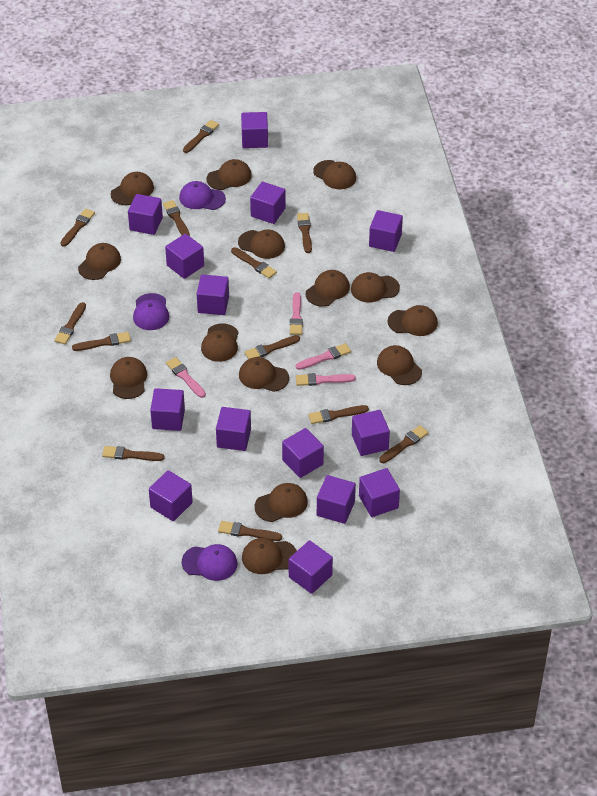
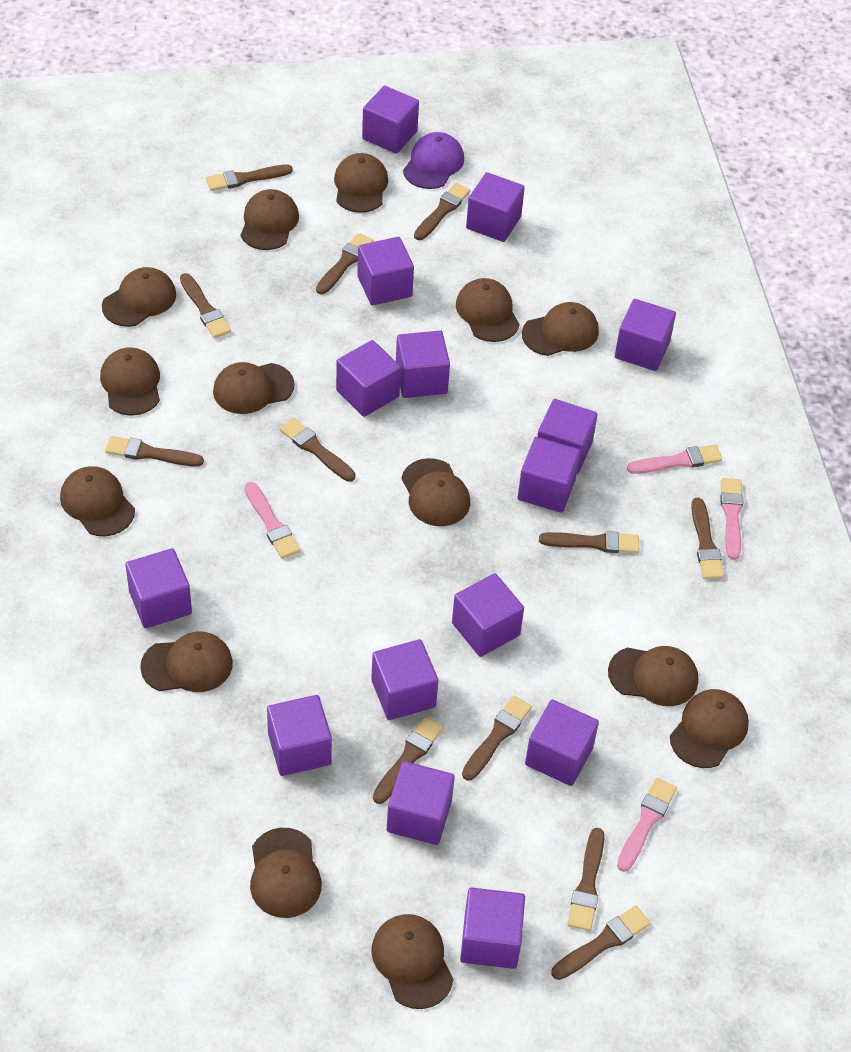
purple cap: 3 -> 1
purple cube: 14 -> 15

